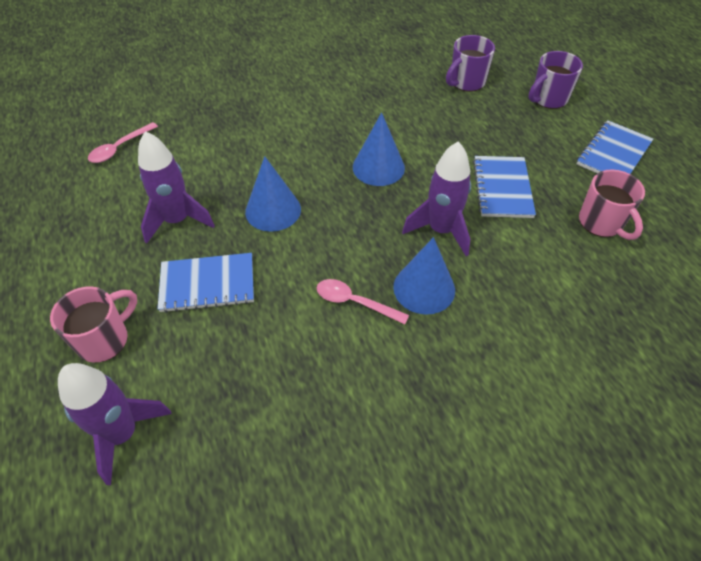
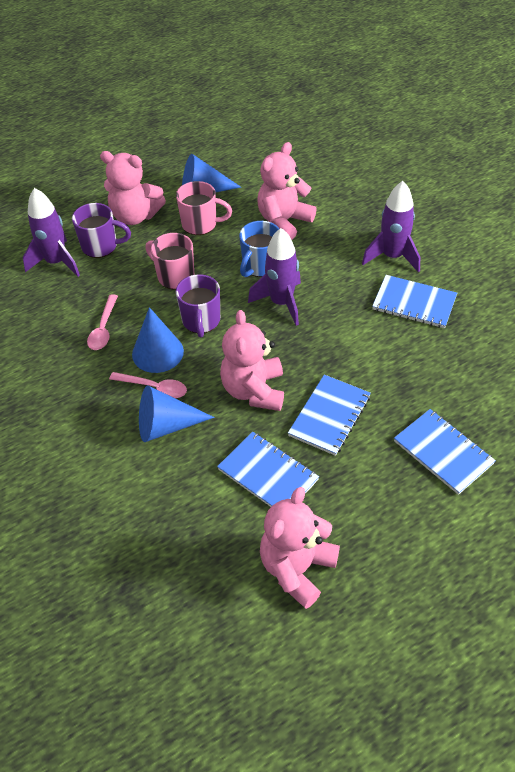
blue mug: 0 -> 1
blue notebook: 3 -> 4
pink teddy bear: 0 -> 4

